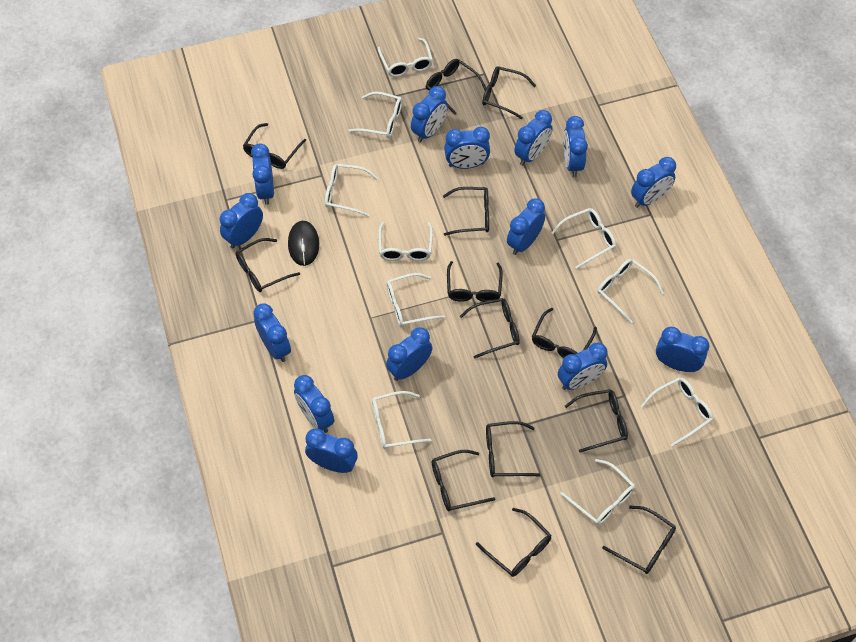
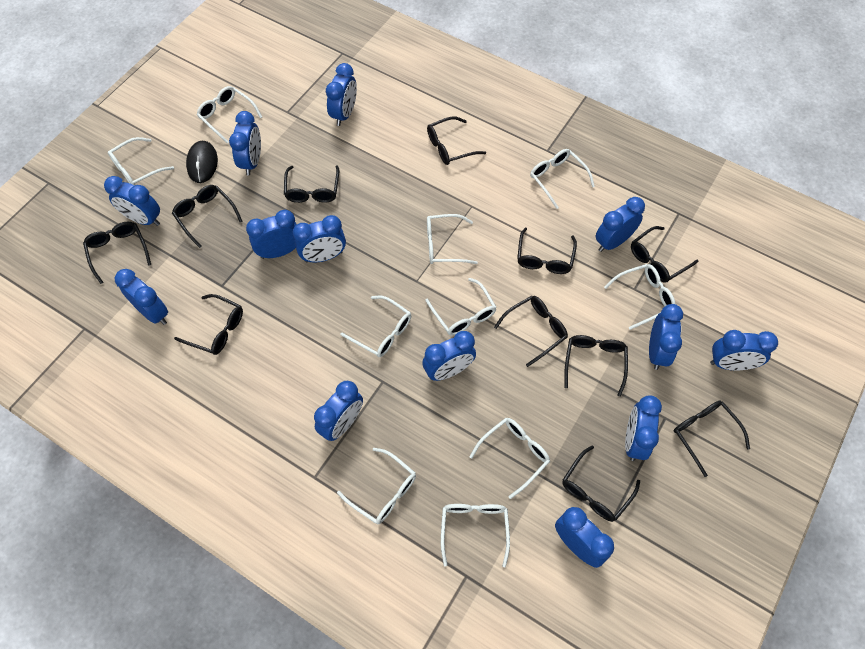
black glasses: 13 -> 11
blue clock: 14 -> 13

